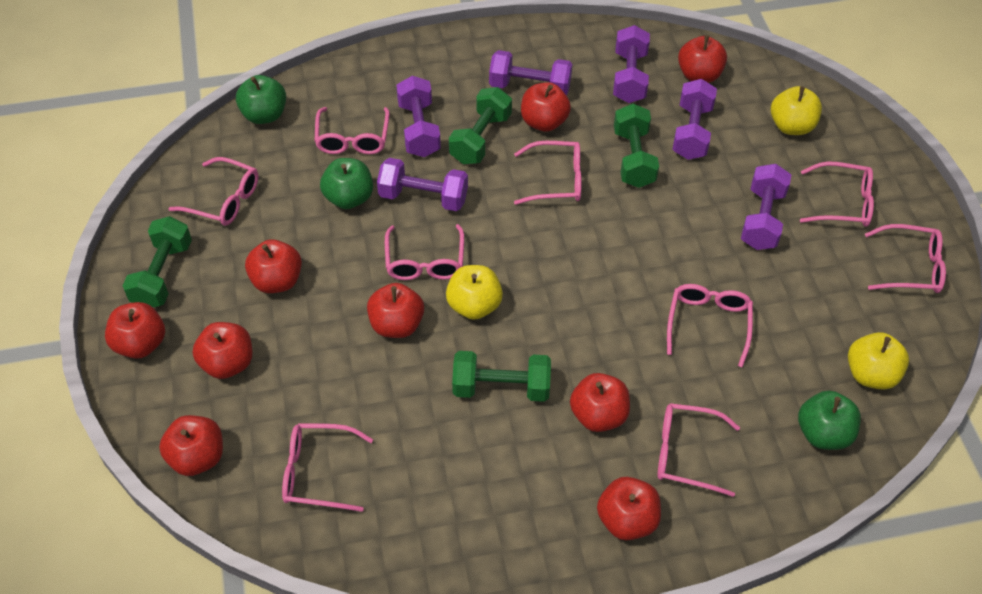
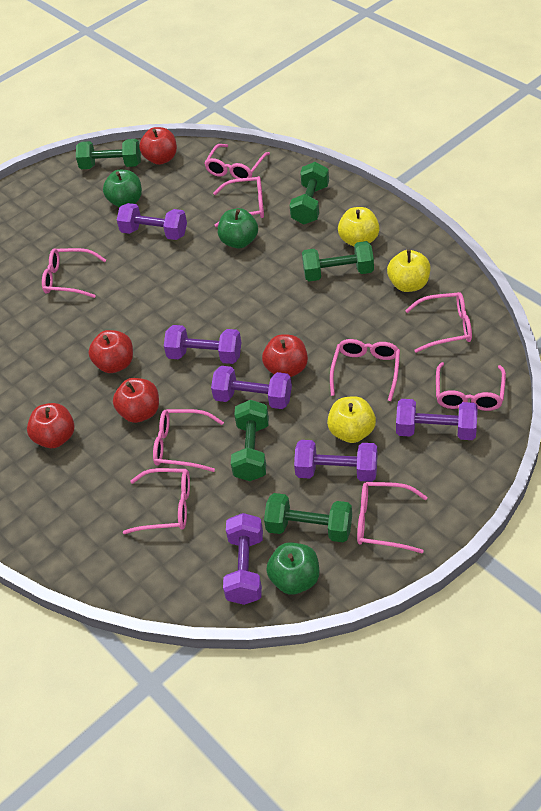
green dumbbell: 4 -> 5
red apple: 9 -> 5

